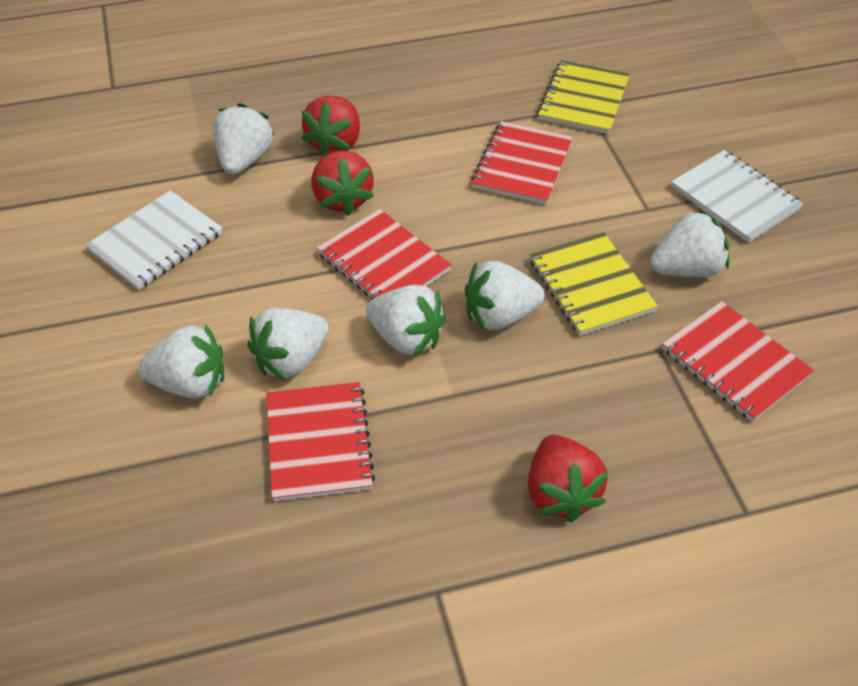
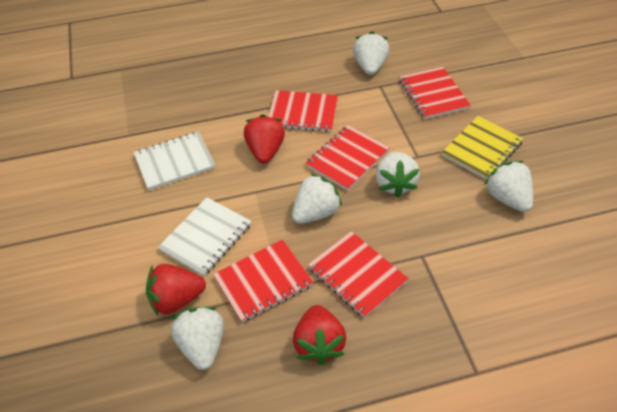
red notebook: 4 -> 5
white strawberry: 6 -> 5
yellow notebook: 2 -> 1

